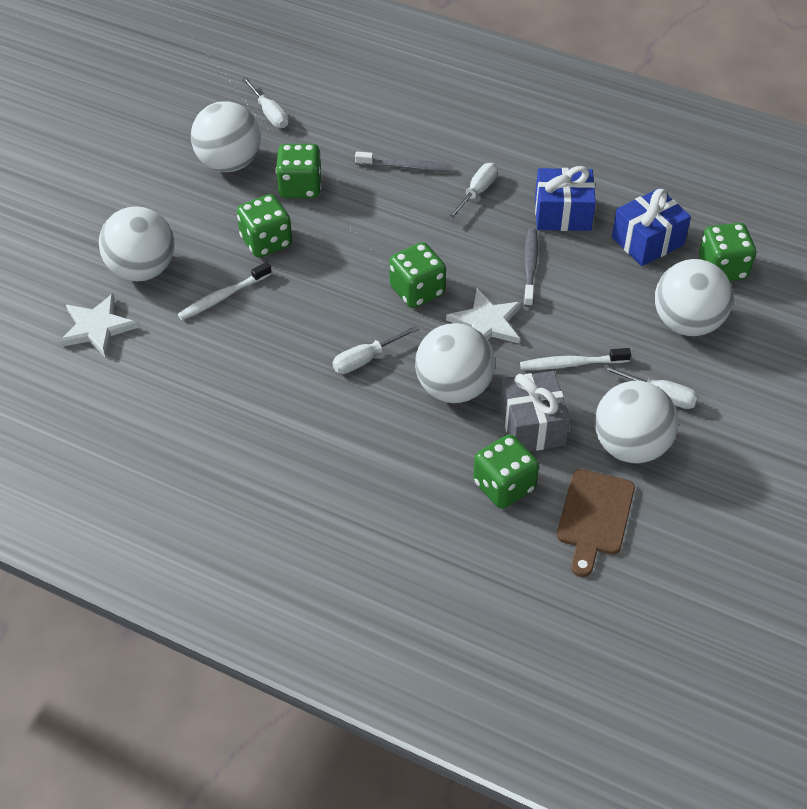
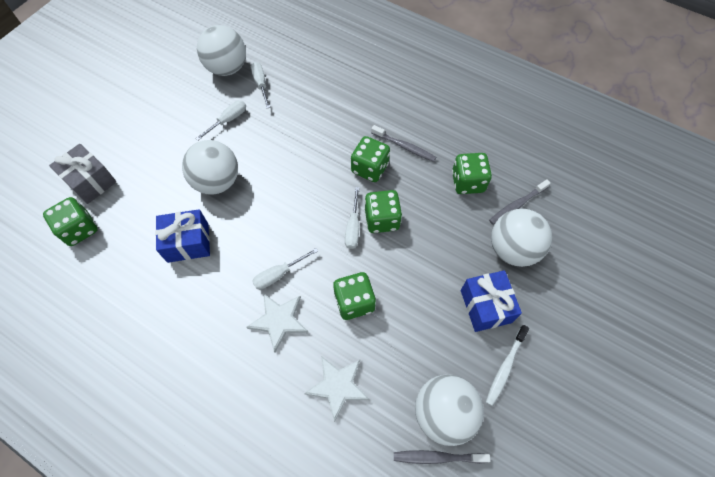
brown cutting board: 1 -> 0
grey toothbrush: 2 -> 3
white ball: 5 -> 4
white toothbrush: 2 -> 1

